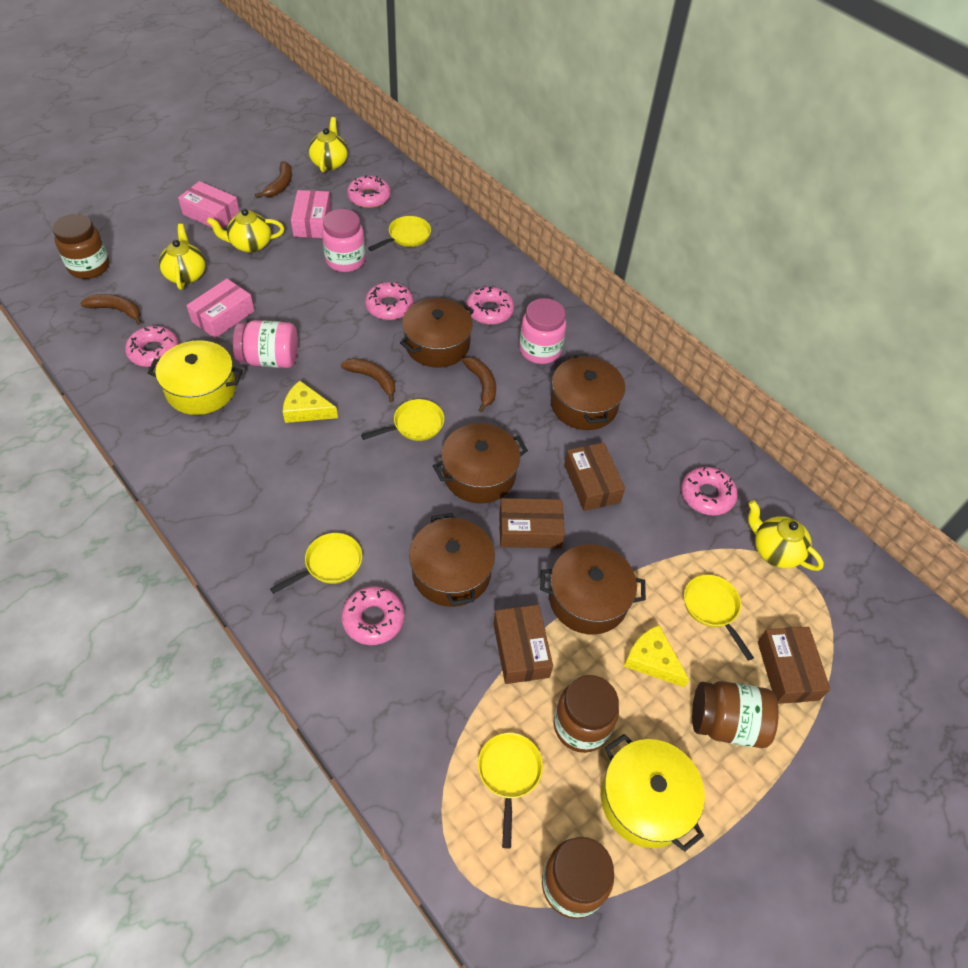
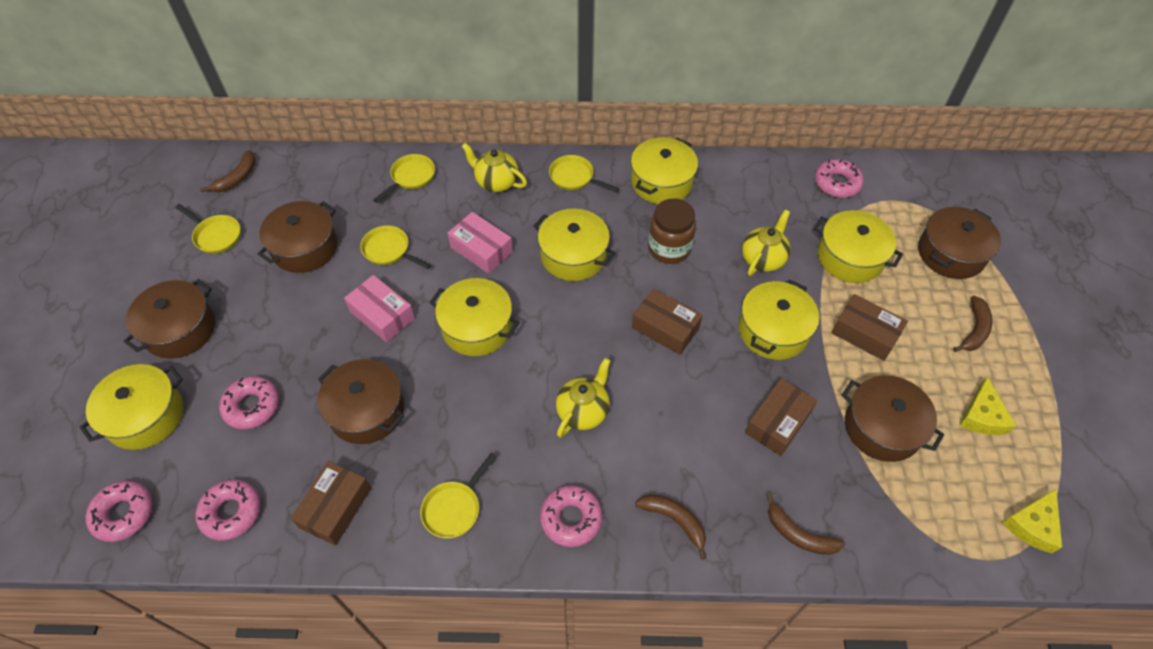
brown jar: 4 -> 1
pink box: 3 -> 2
pink donut: 6 -> 5
pink jar: 3 -> 0
yellow pot: 2 -> 6
yellow teapot: 4 -> 3

